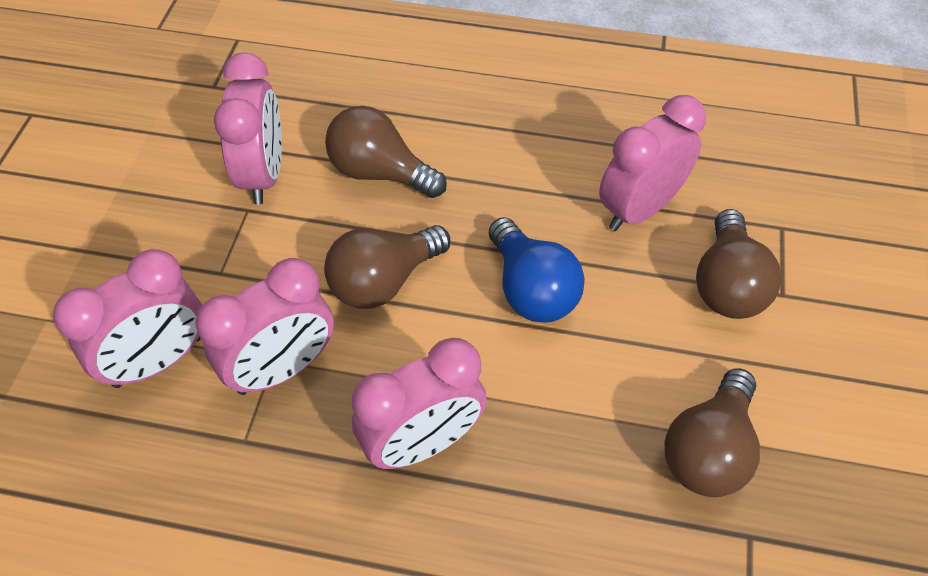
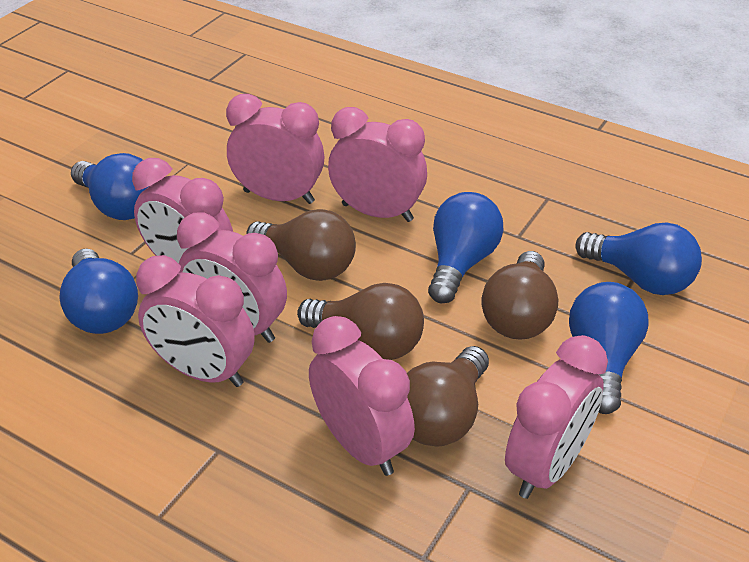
blue light bulb: 1 -> 5
pink clock: 5 -> 7

